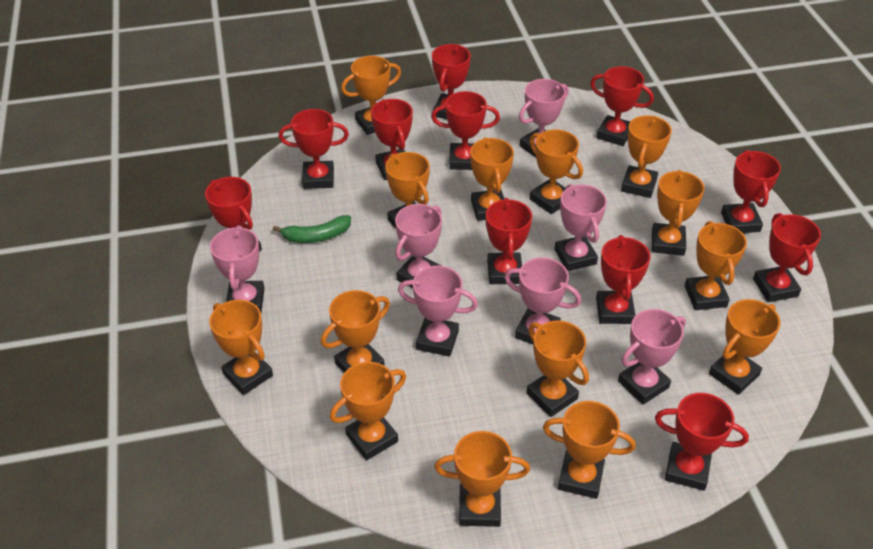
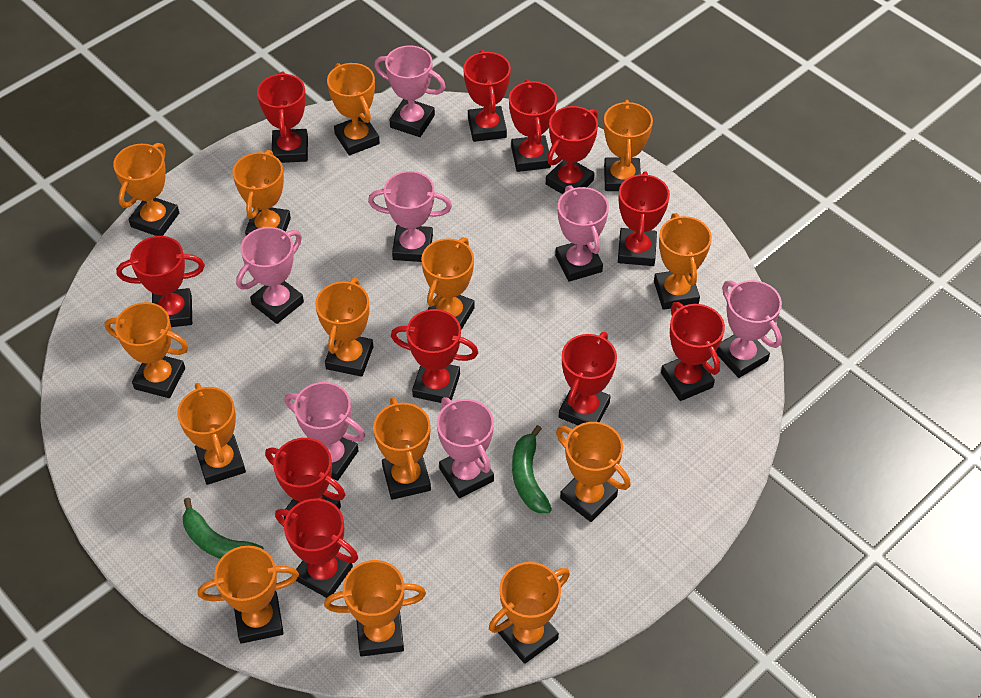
green banana: 1 -> 2

